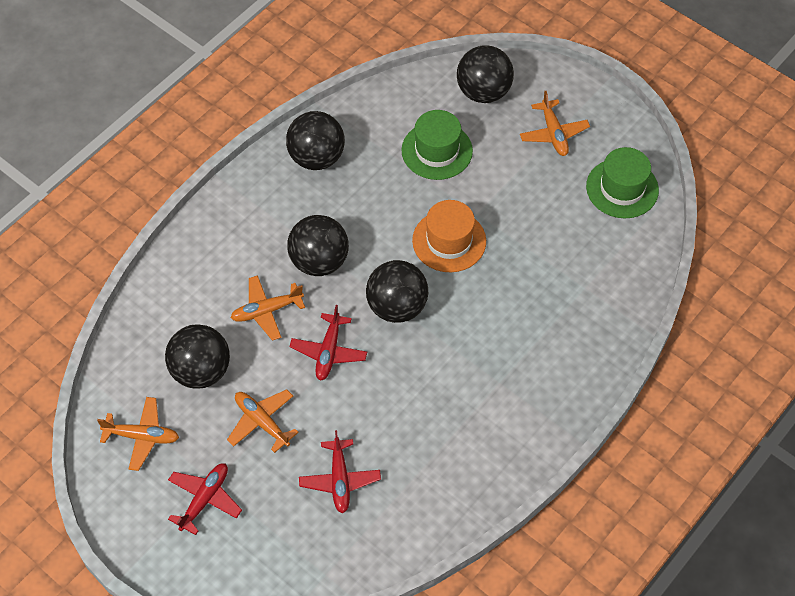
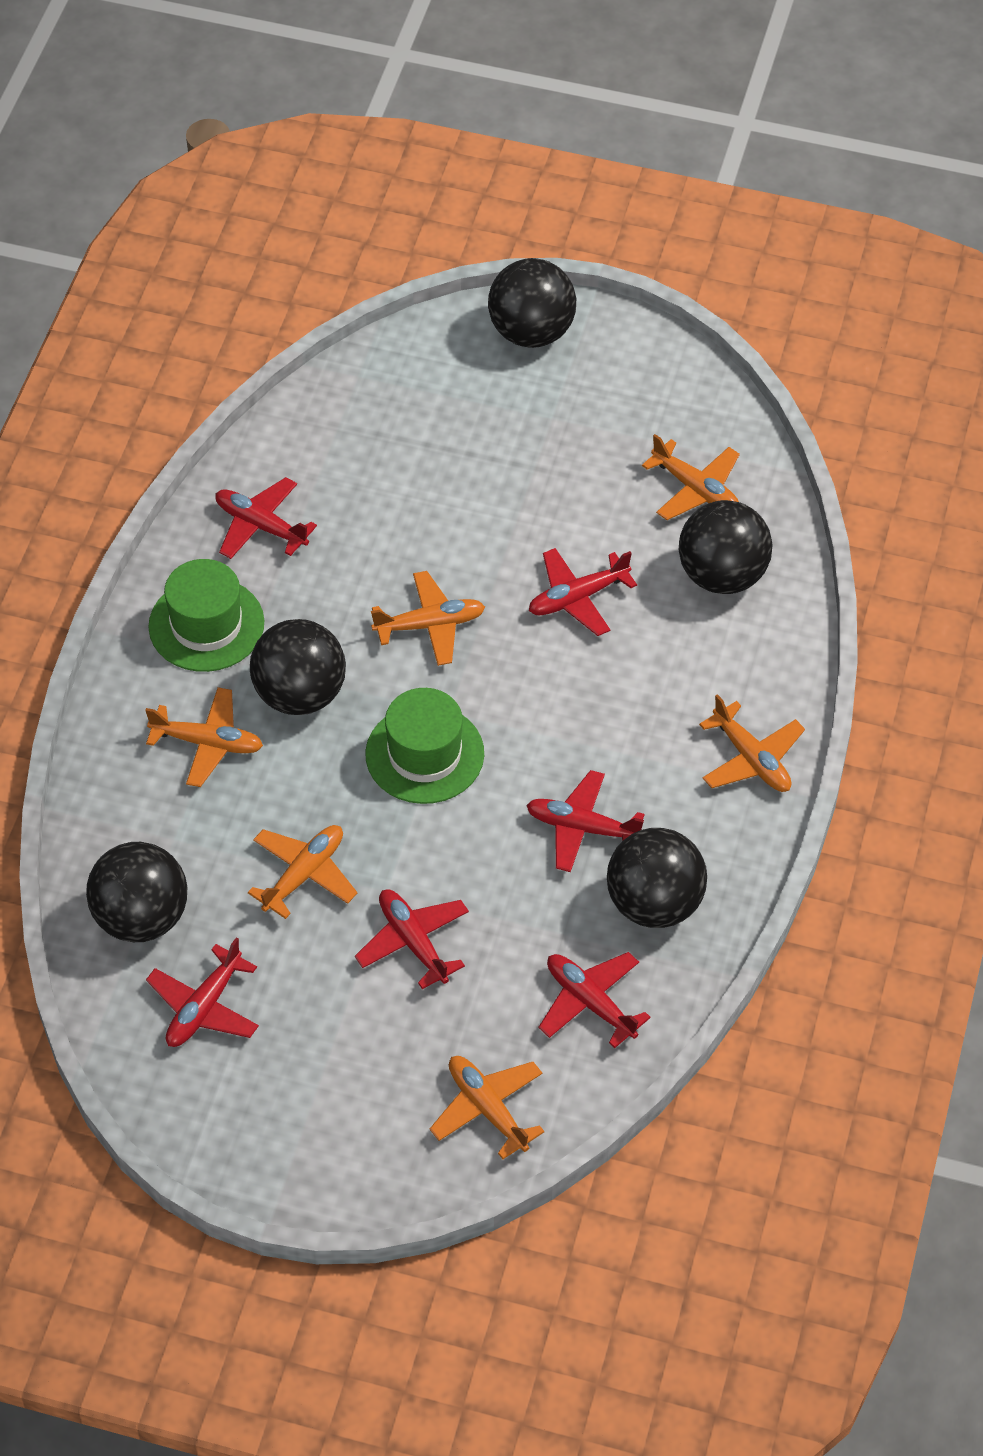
orange hat: 1 -> 0
orange plane: 4 -> 6
red plane: 3 -> 6

